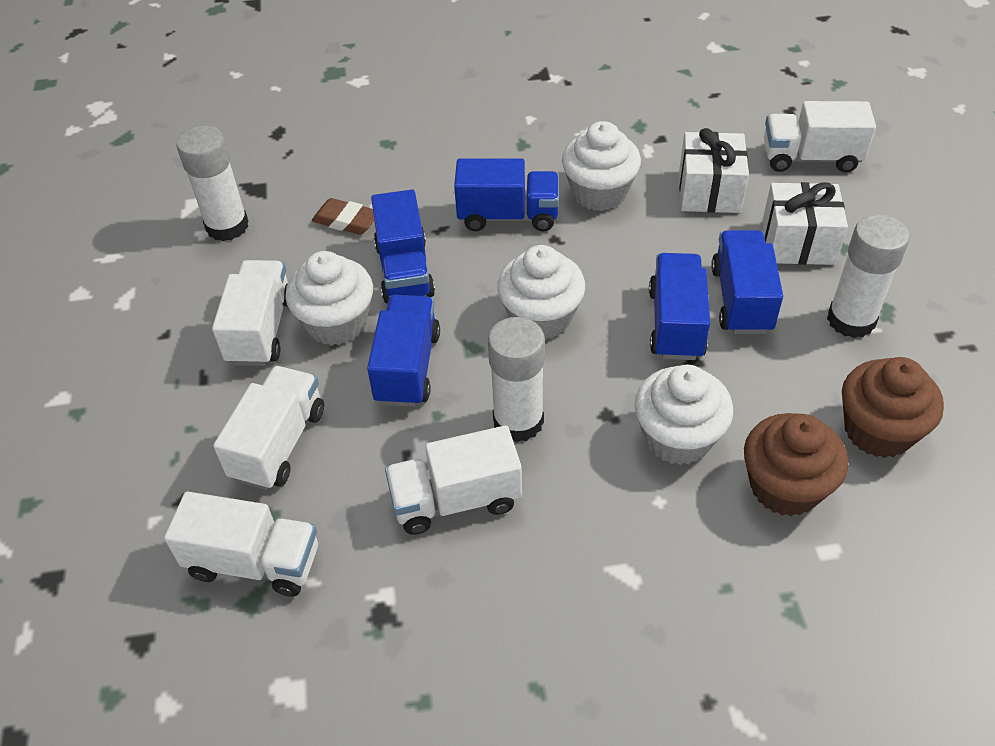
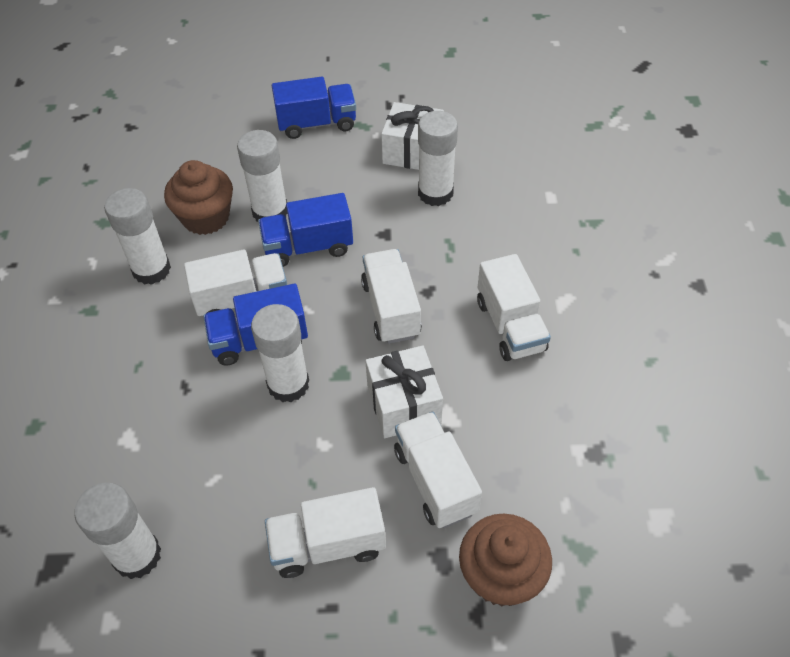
blue truck: 5 -> 3
brown eraser: 1 -> 0
white cupcake: 4 -> 0
white glue stick: 3 -> 5

